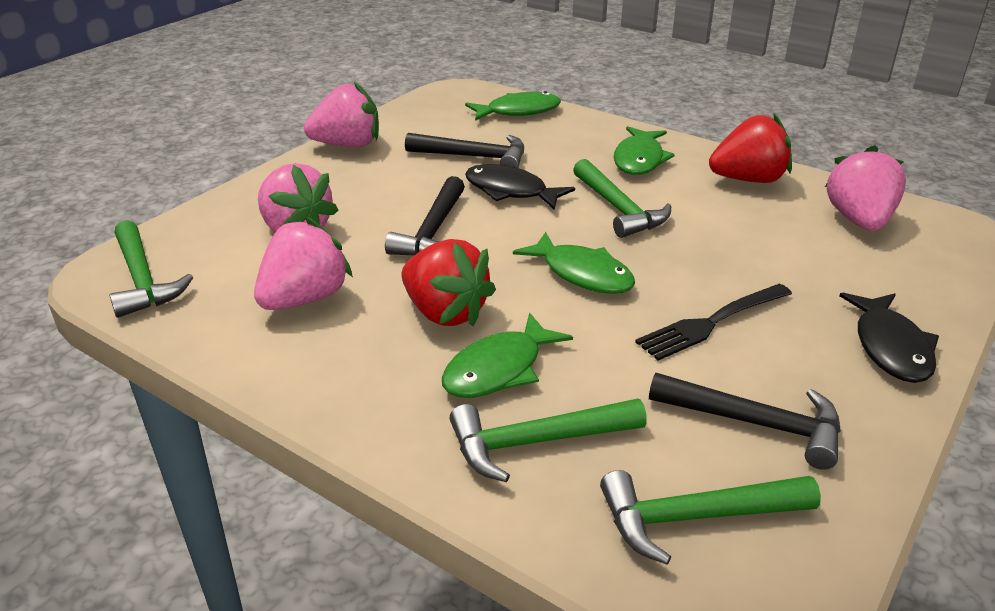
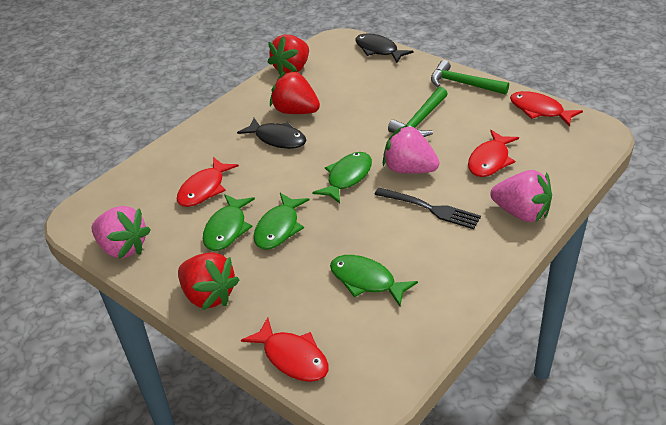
black hammer: 3 -> 0
green hammer: 4 -> 2
pink strawberry: 4 -> 3
red fish: 0 -> 4
red strawberry: 2 -> 3

